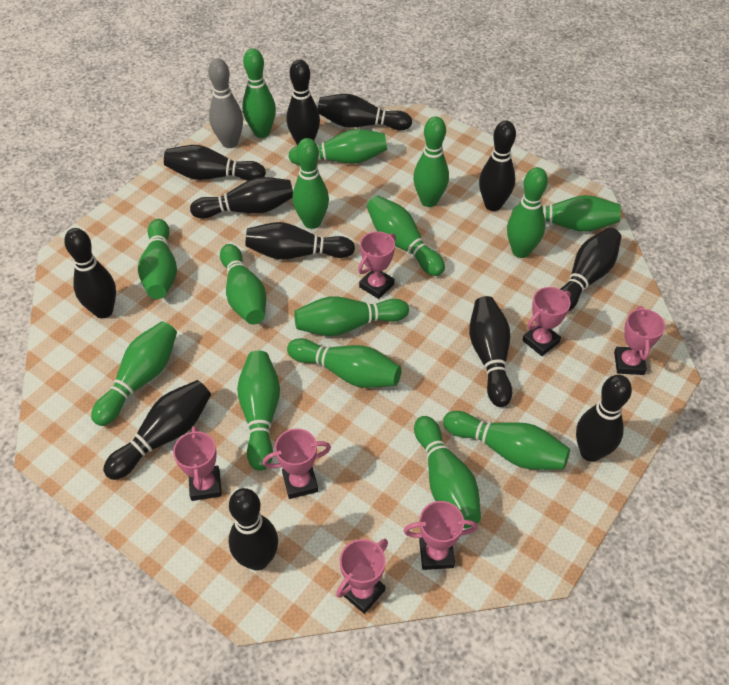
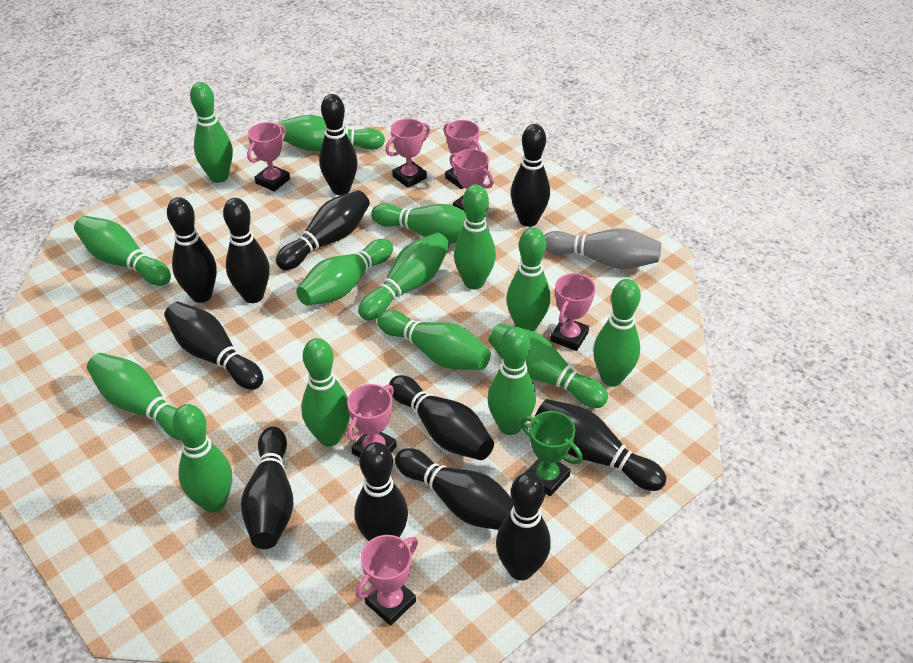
green trophy: 0 -> 1

